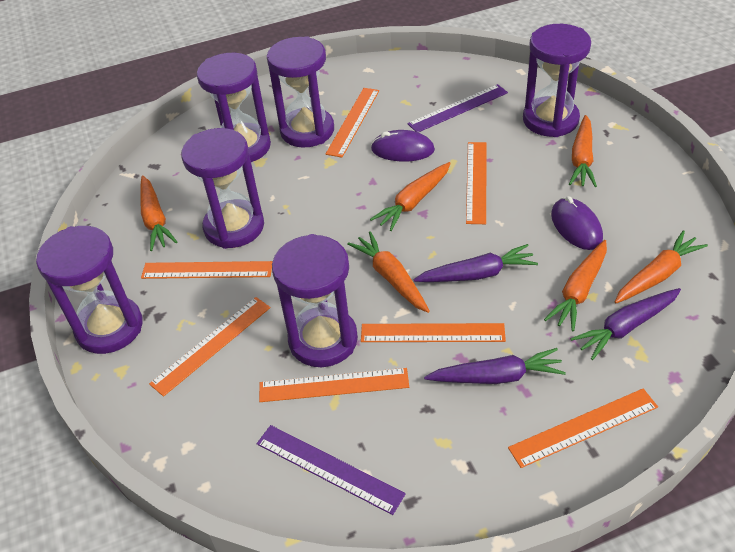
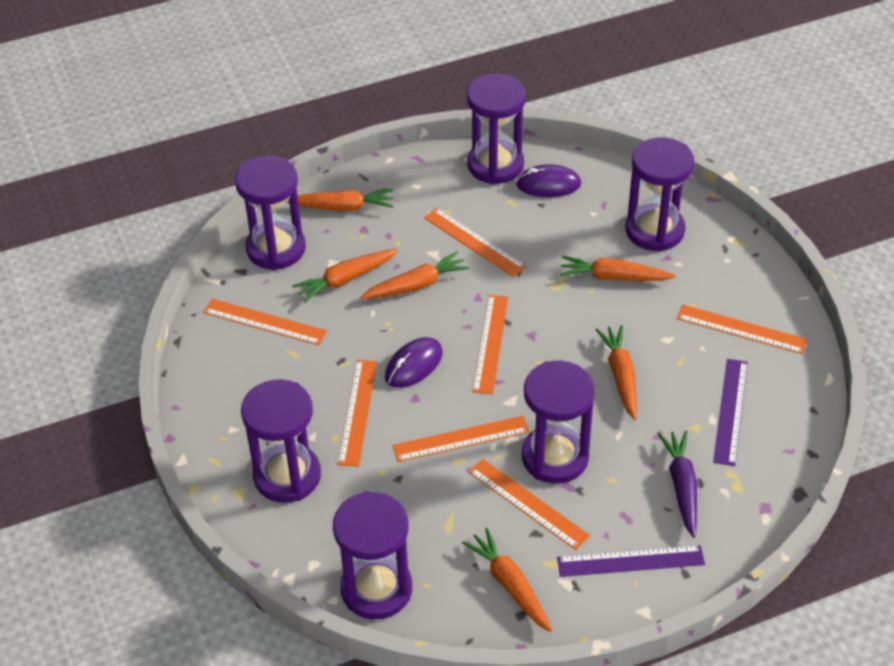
purple carrot: 3 -> 1

